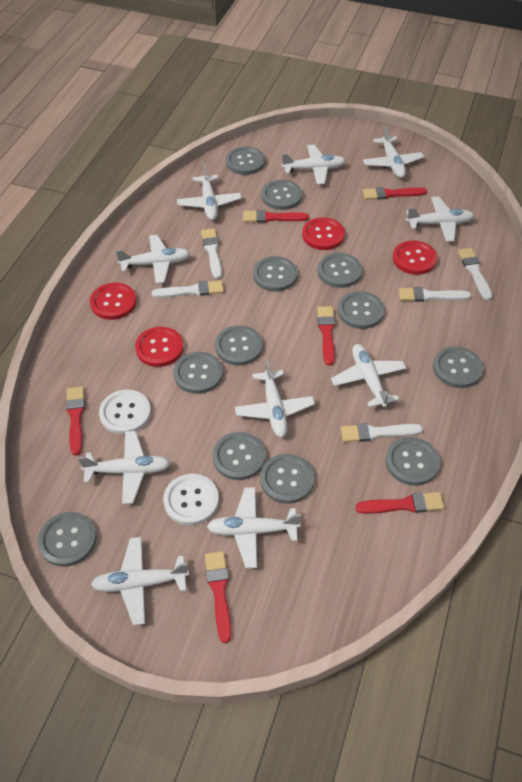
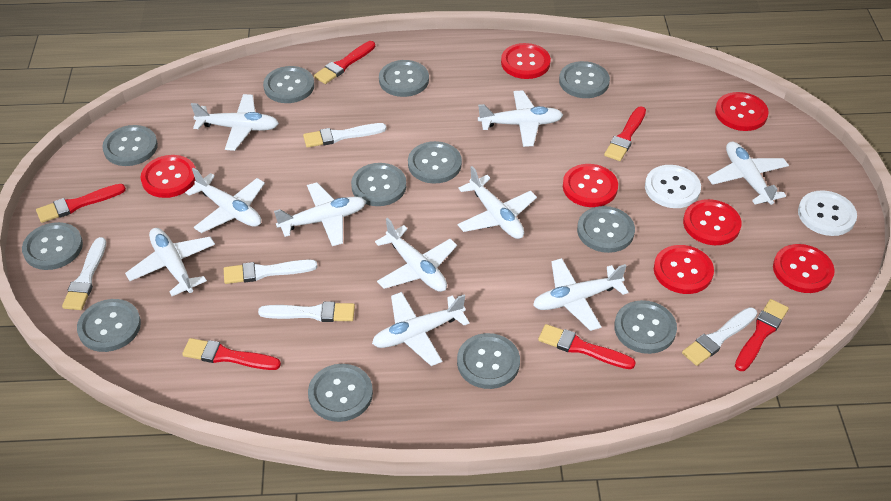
red button: 4 -> 7

